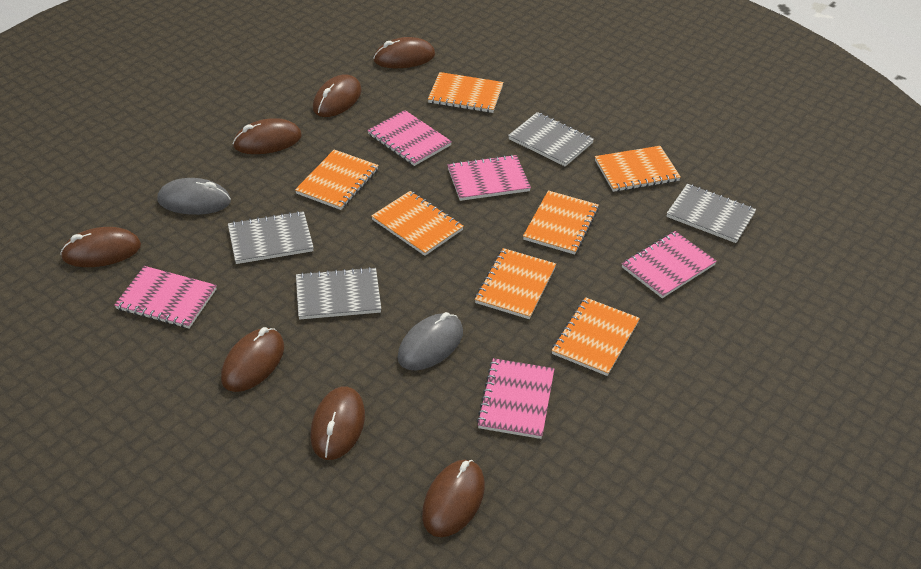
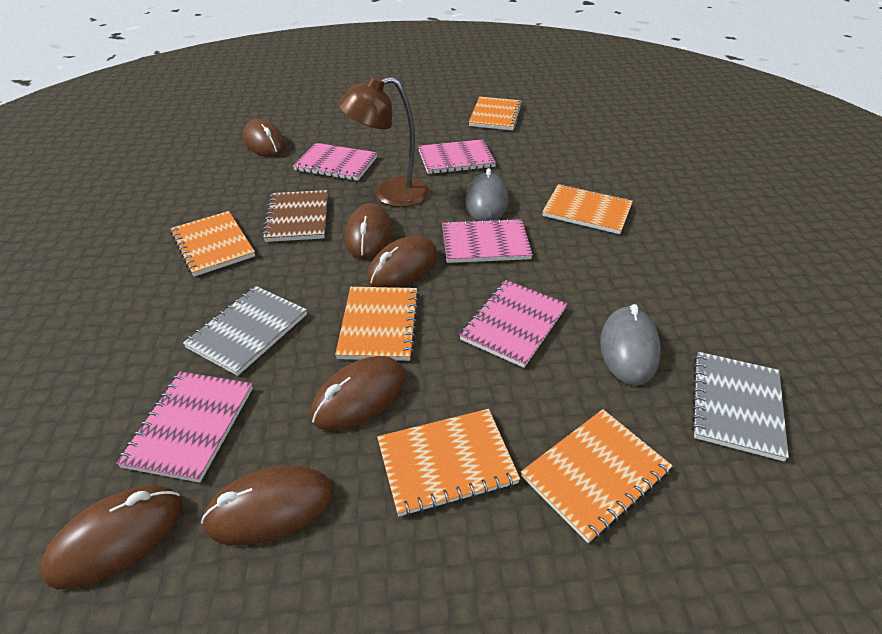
brown lamp: 0 -> 1
brown mouse: 7 -> 6
brown notebook: 0 -> 1
grey notebook: 4 -> 2
orange notebook: 7 -> 6

